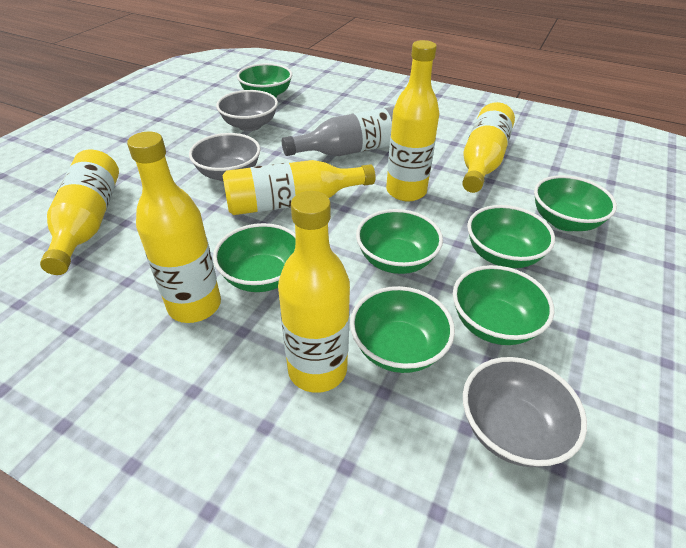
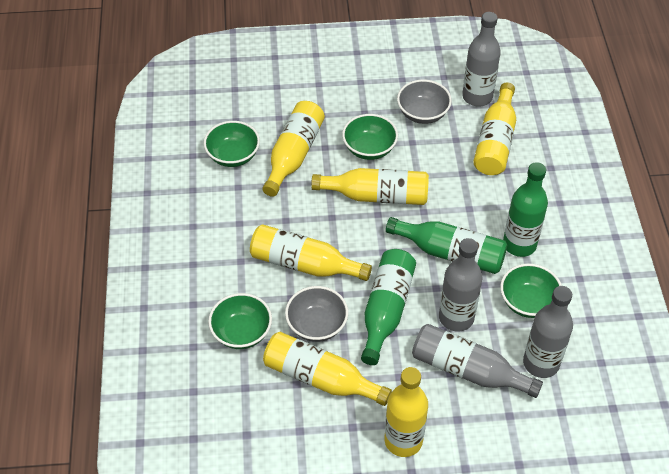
green bottle: 0 -> 3
green bowl: 7 -> 4
grey bottle: 1 -> 4
grey bowl: 3 -> 2

